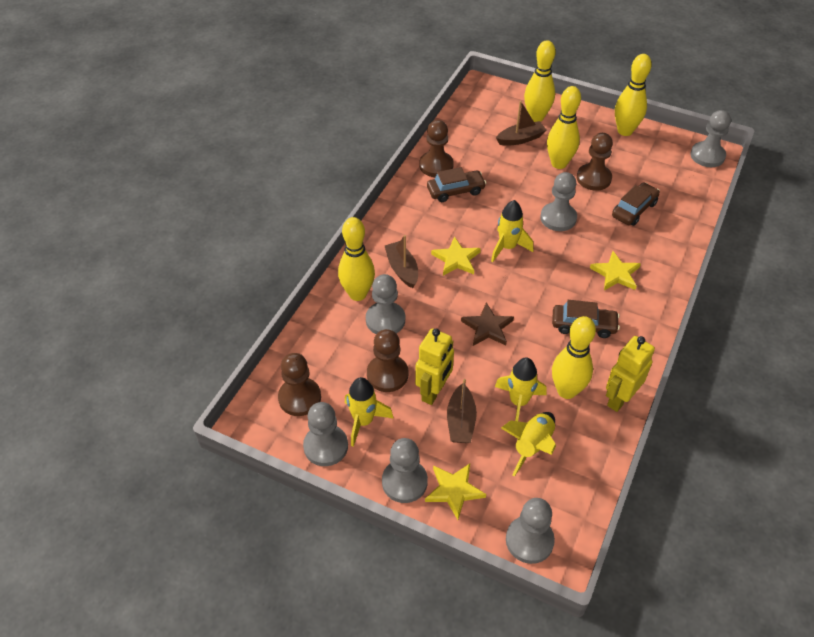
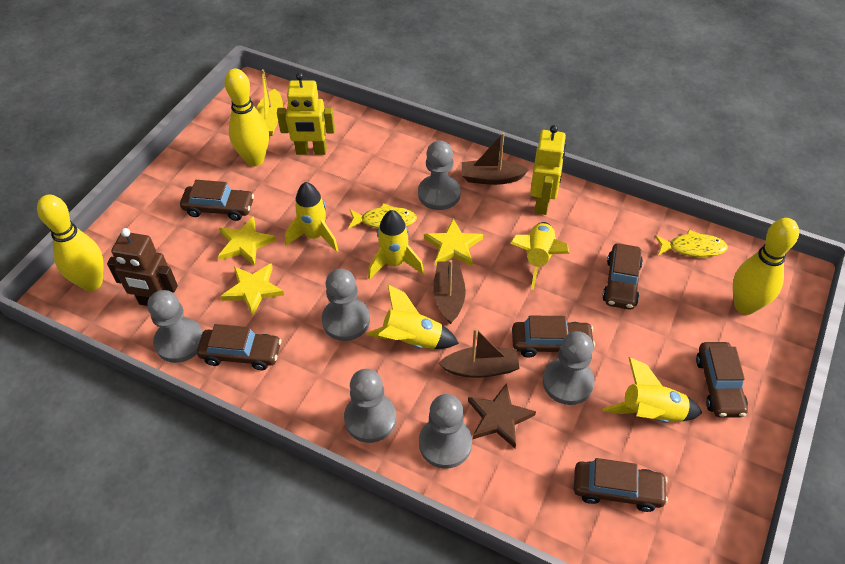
brown car: 3 -> 6
brown pawn: 4 -> 0
brown robot: 0 -> 1
yellow boat: 0 -> 1
yellow bowling pin: 5 -> 3
yellow fish: 0 -> 2
yellow rocket: 4 -> 5

